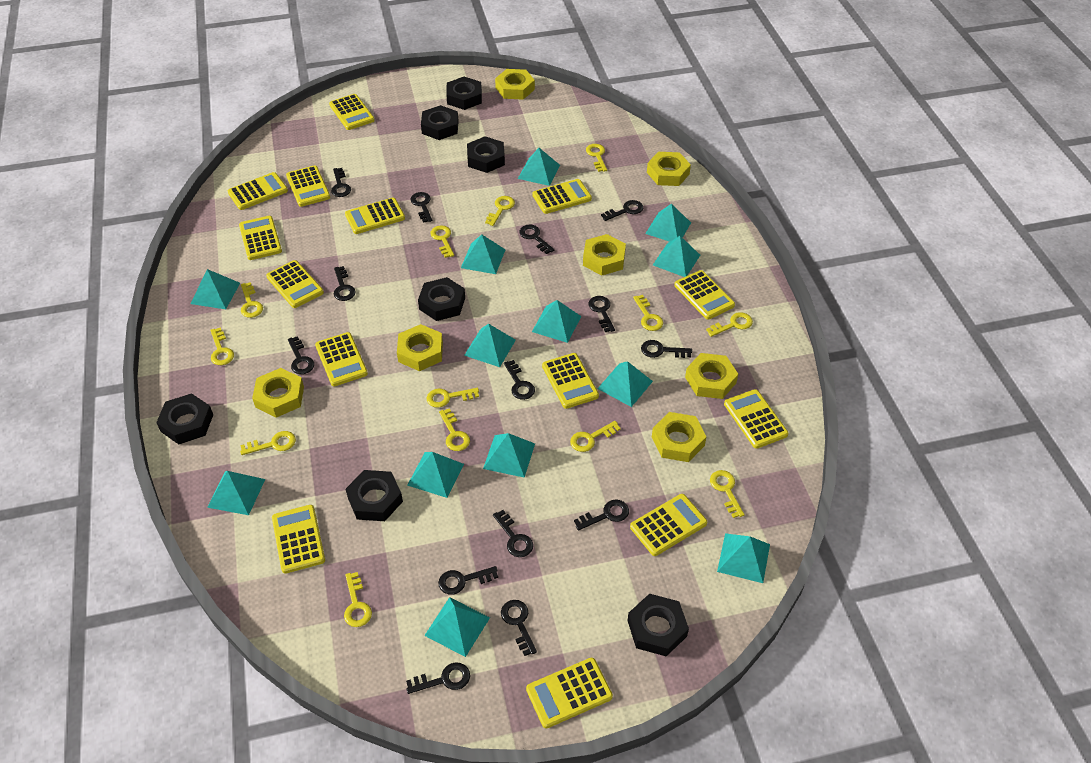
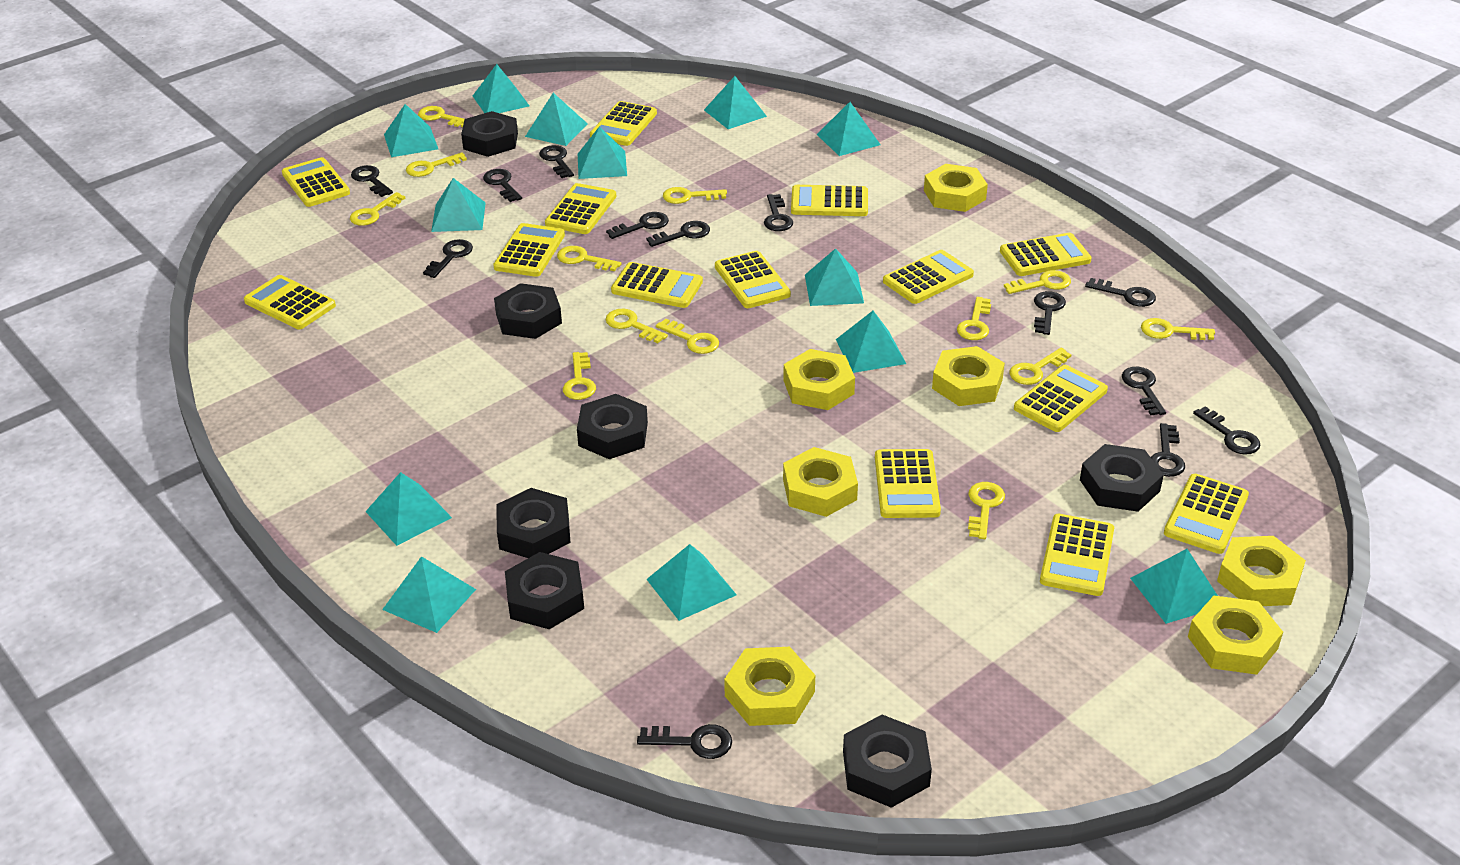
black key: 14 -> 13

